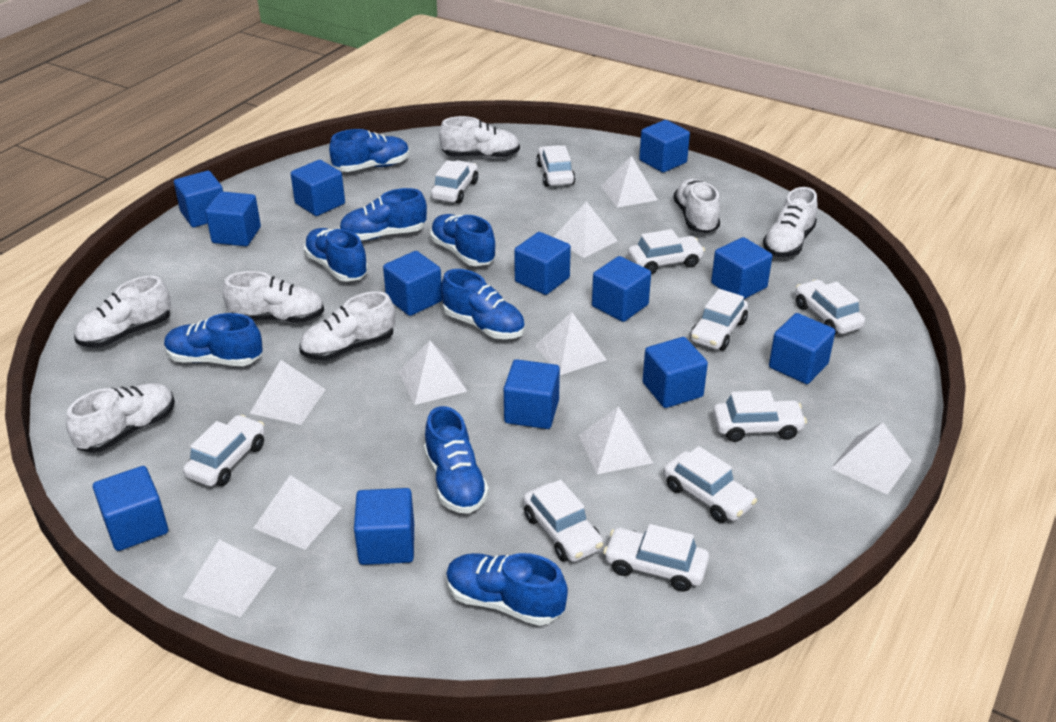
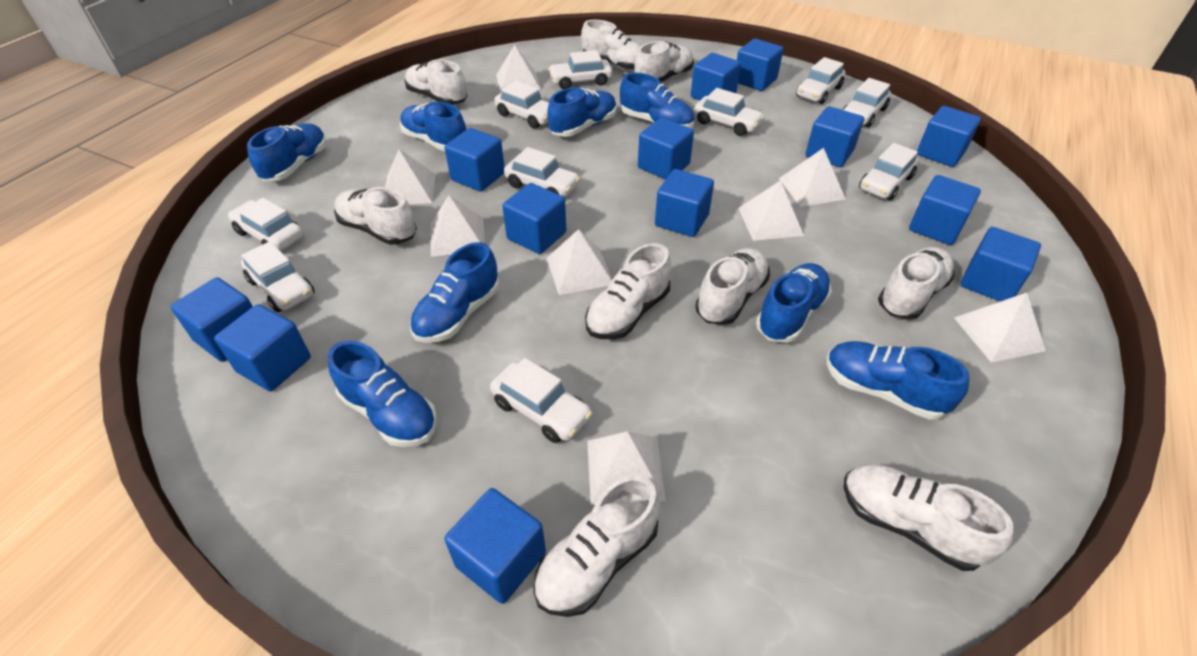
white pyramid: 9 -> 8
white shoe: 7 -> 9

